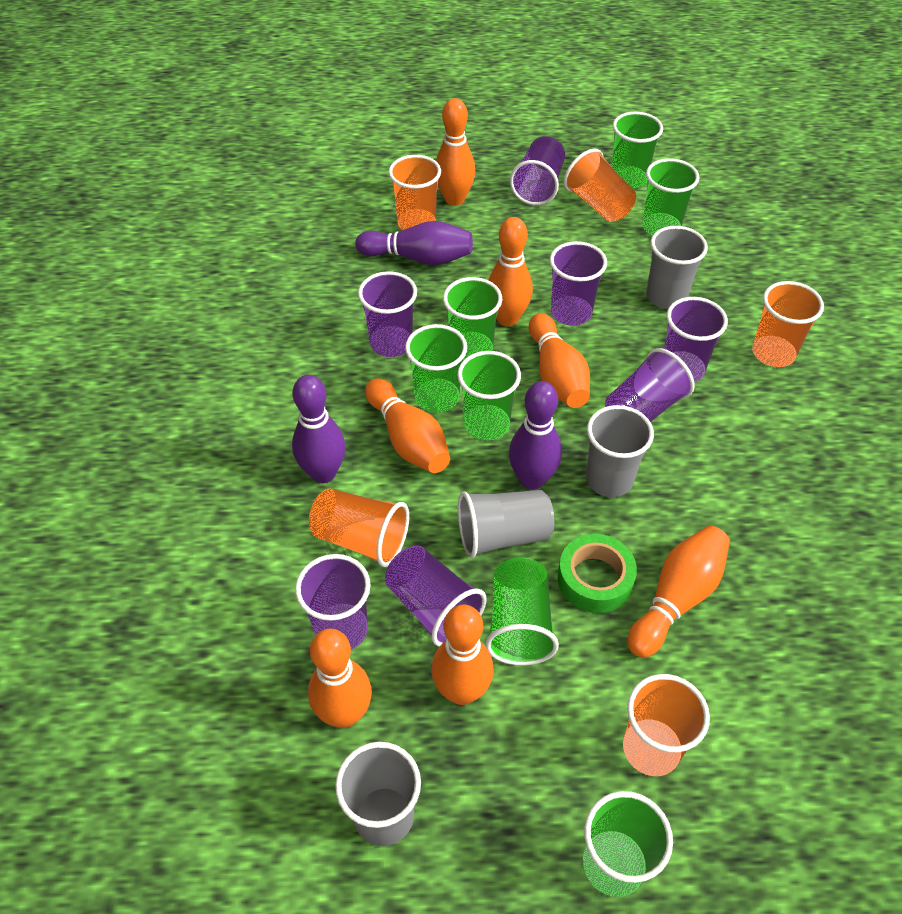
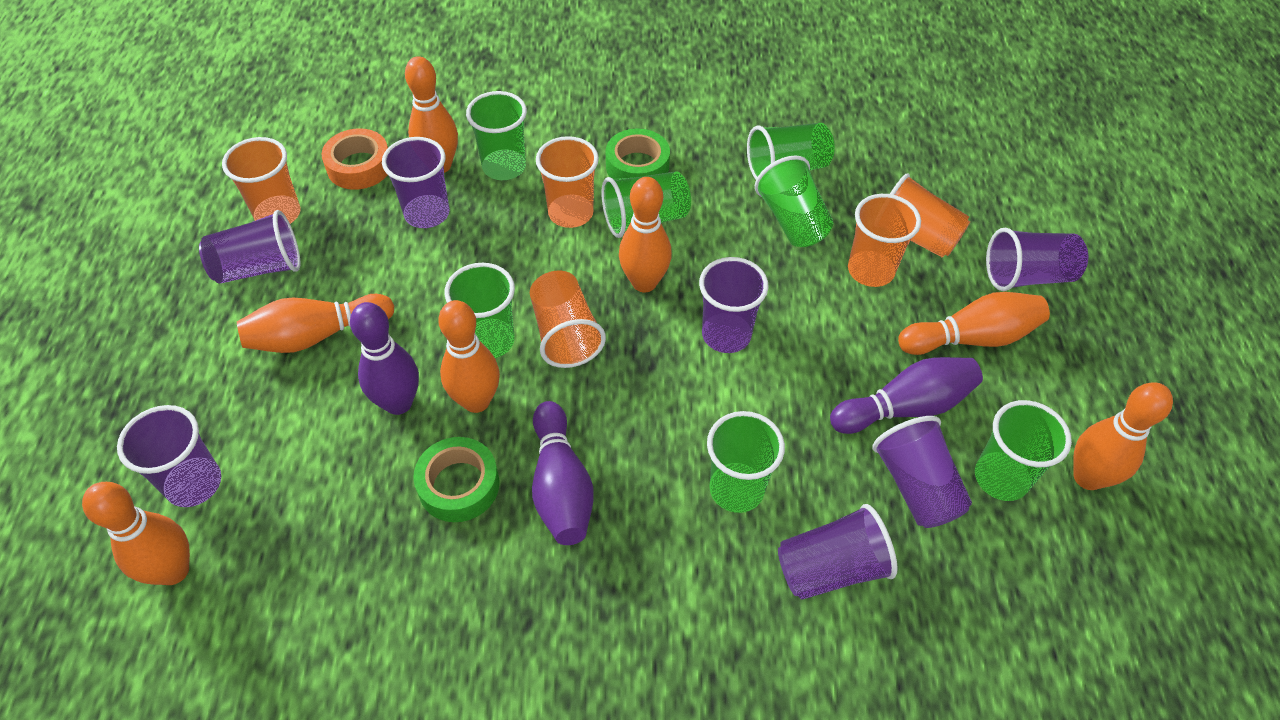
green tape: 1 -> 2
grey cup: 4 -> 0
orange tape: 0 -> 1

